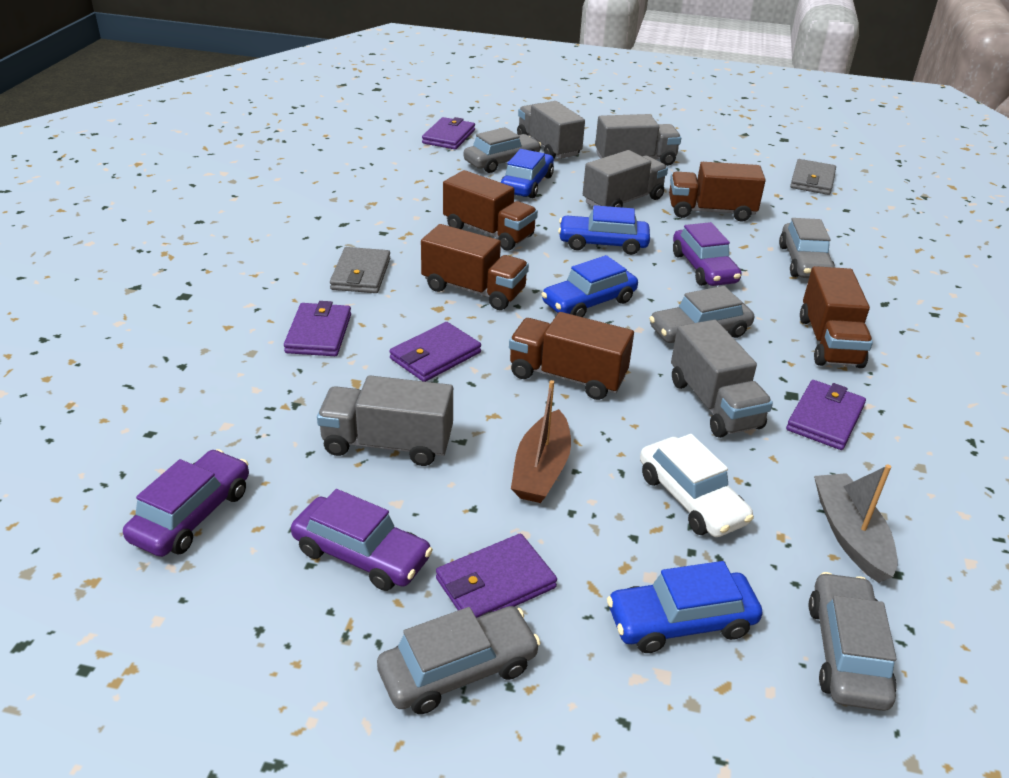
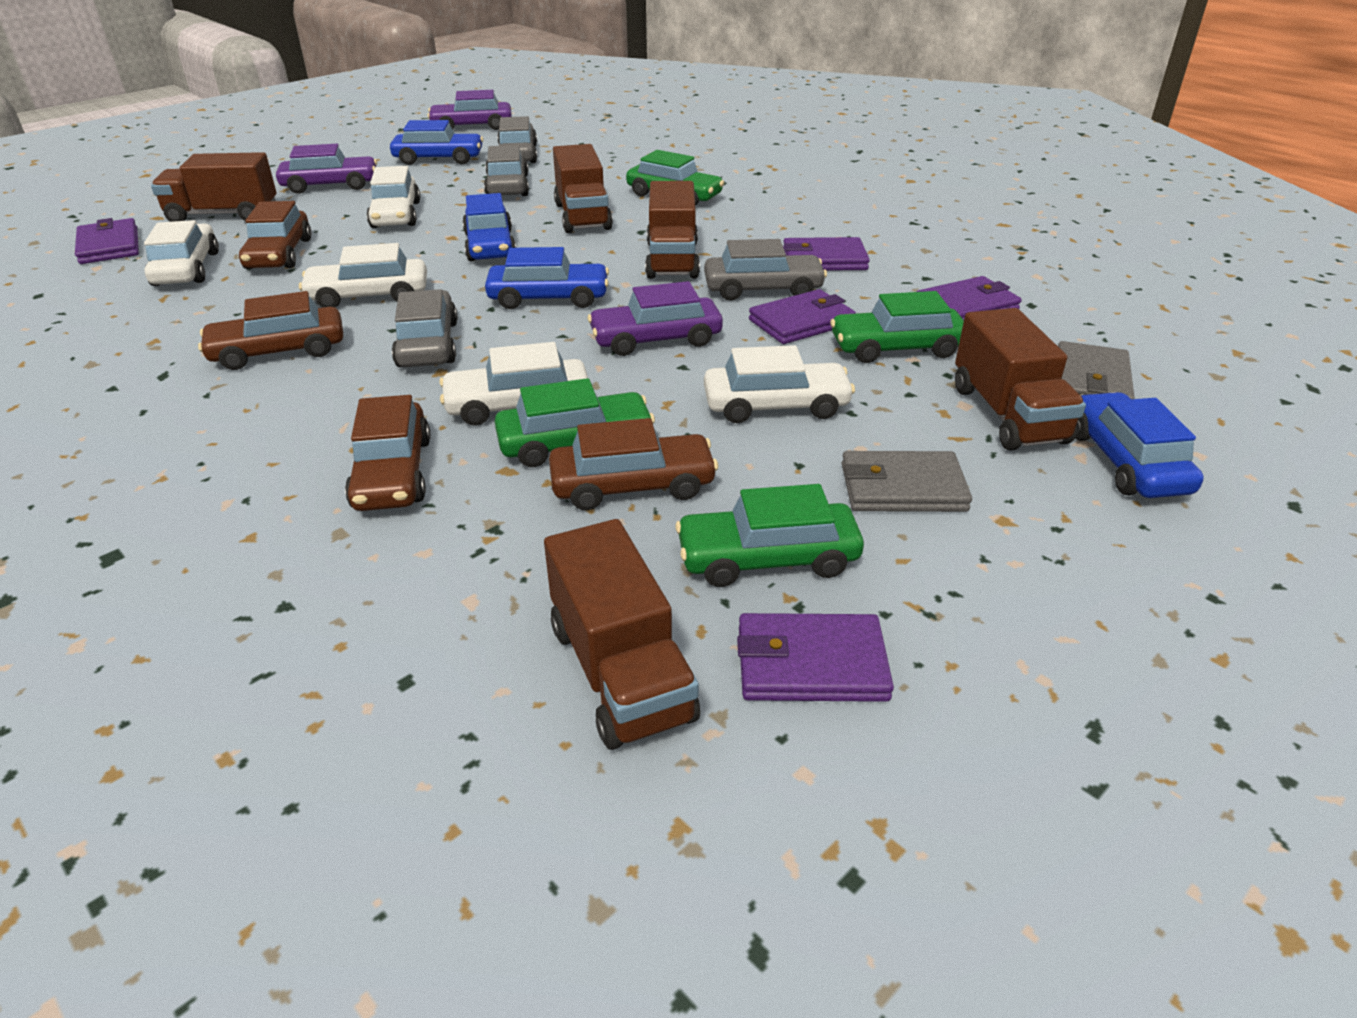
brown boat: 1 -> 0
brown car: 0 -> 4
green car: 0 -> 4
grey boat: 1 -> 0
grey car: 5 -> 4
grey truck: 5 -> 0
white car: 1 -> 5

